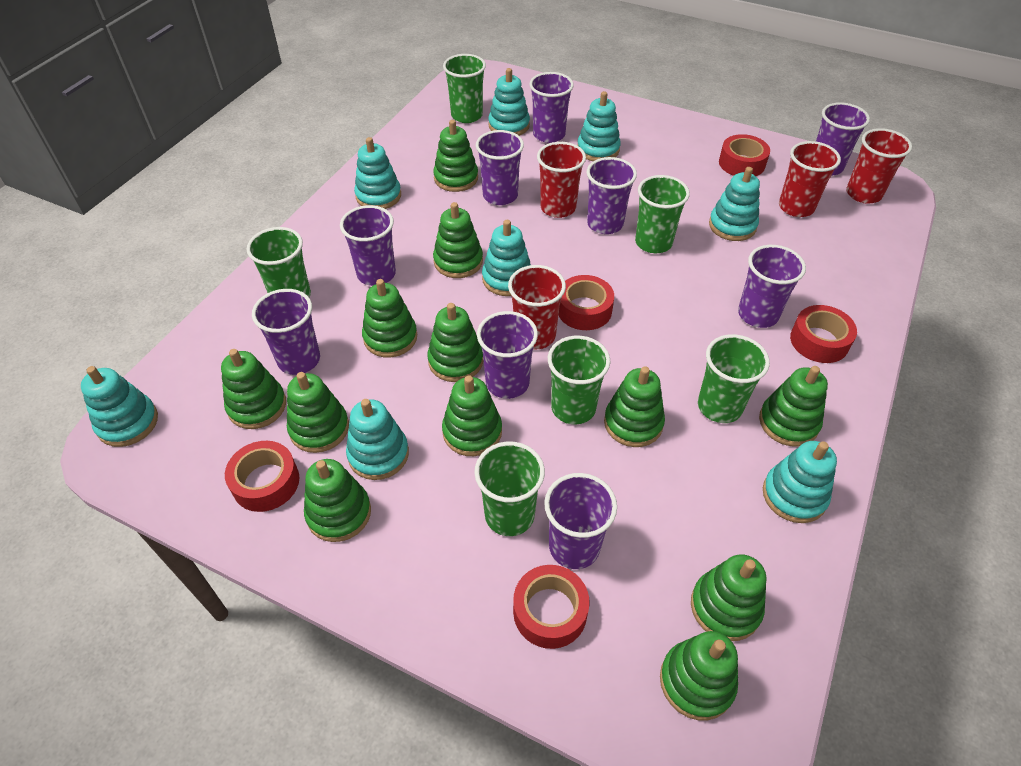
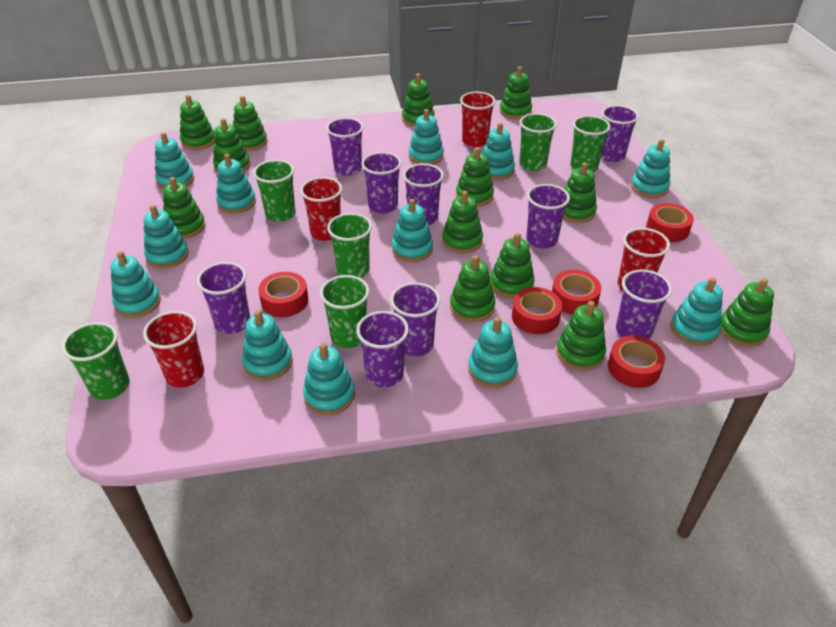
green stacking toy: 12 -> 13
turquoise stacking toy: 8 -> 12

